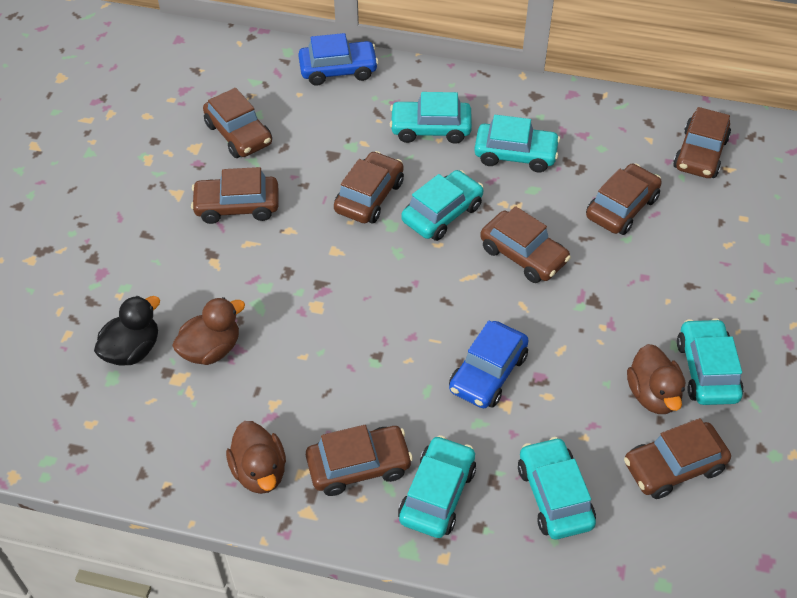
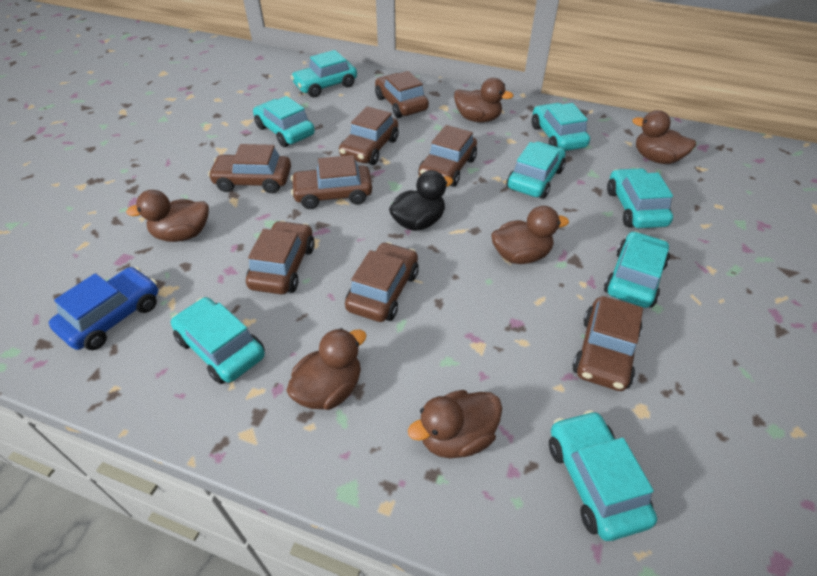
blue car: 2 -> 1
brown duck: 3 -> 6
turquoise car: 6 -> 8

